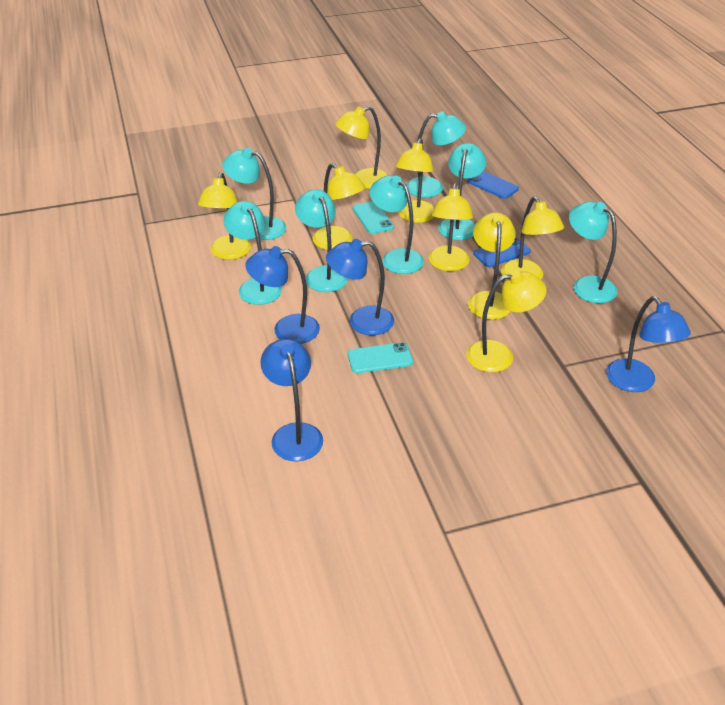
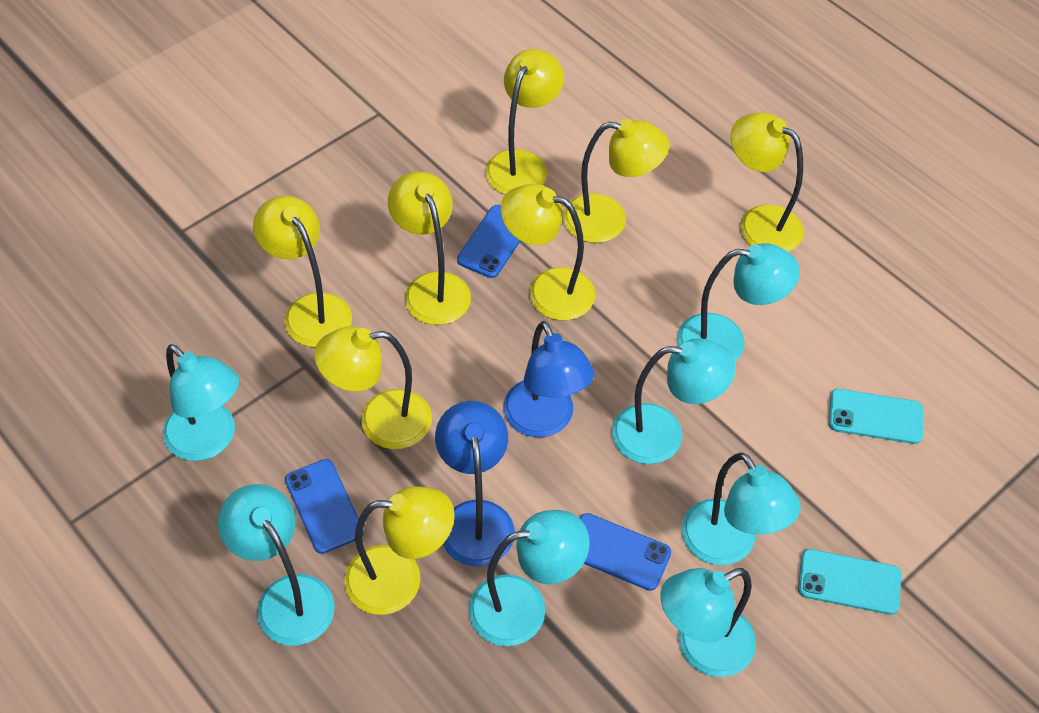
blue lamp: 4 -> 2
blue phone: 2 -> 3

